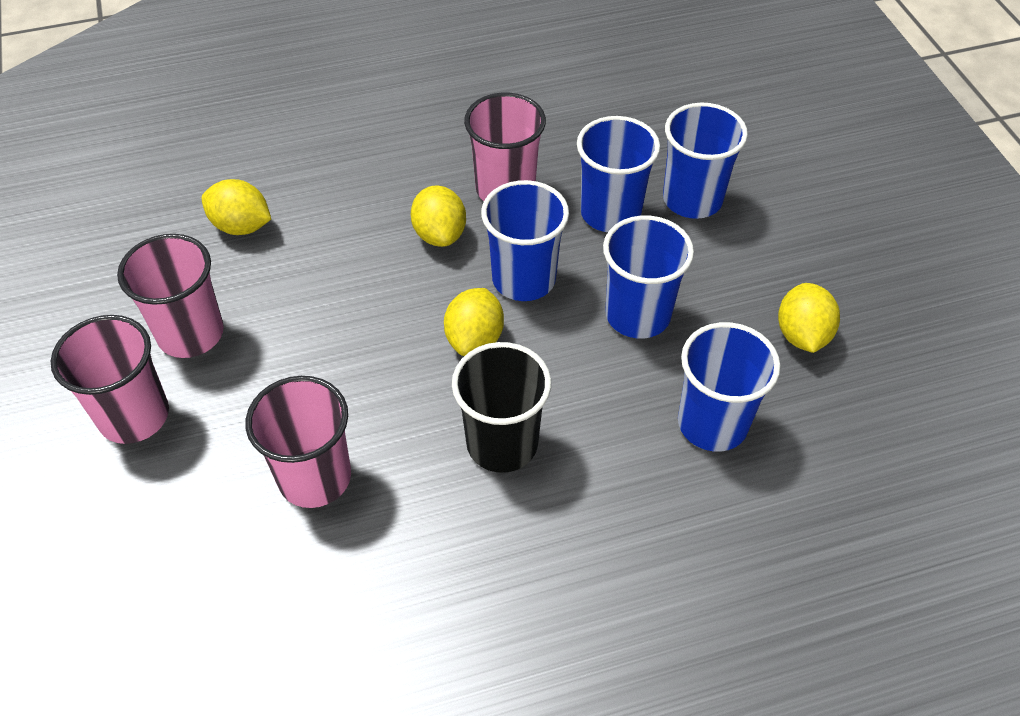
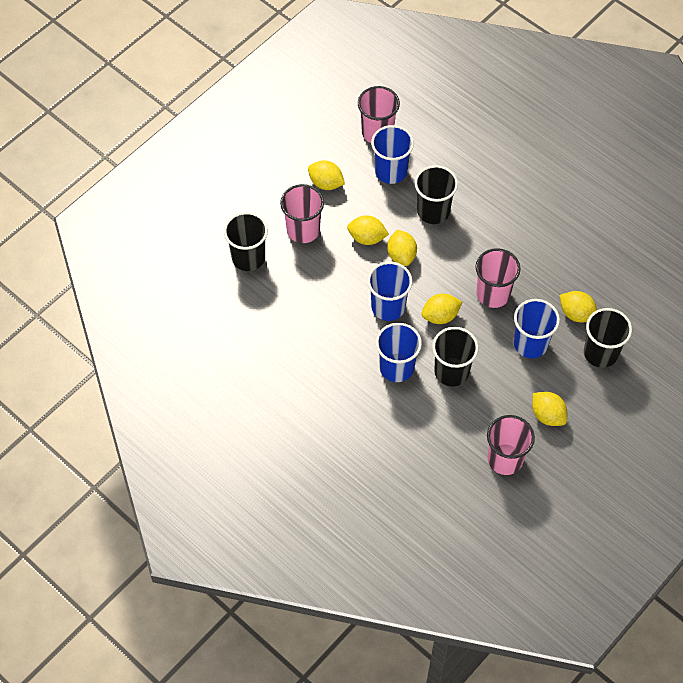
black cup: 1 -> 4
blue cup: 5 -> 4
yellow lemon: 4 -> 6

